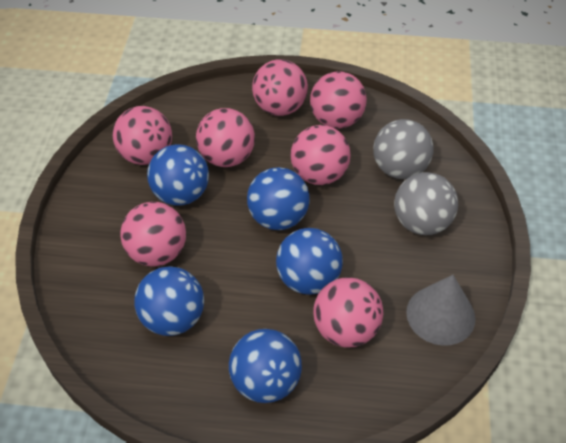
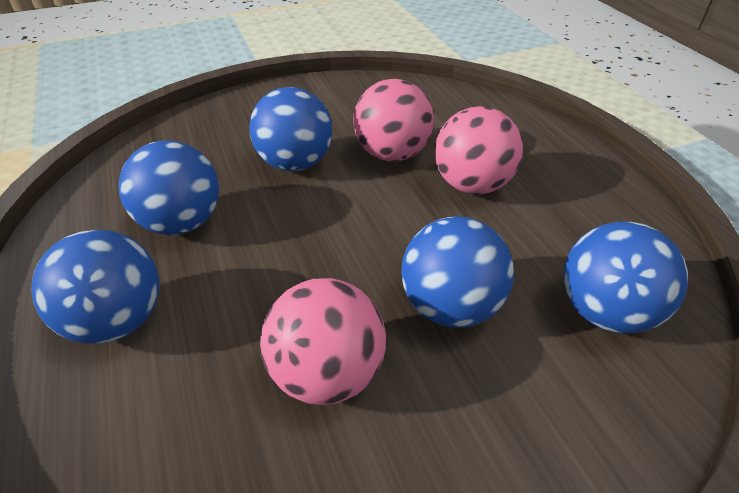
grey ball: 2 -> 0
grey cone: 1 -> 0
pink ball: 7 -> 3

